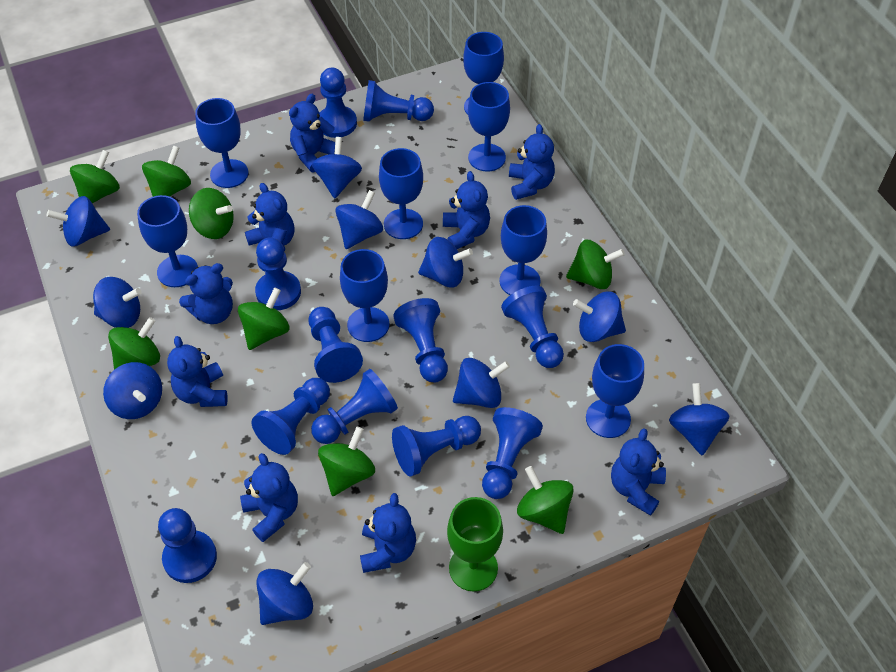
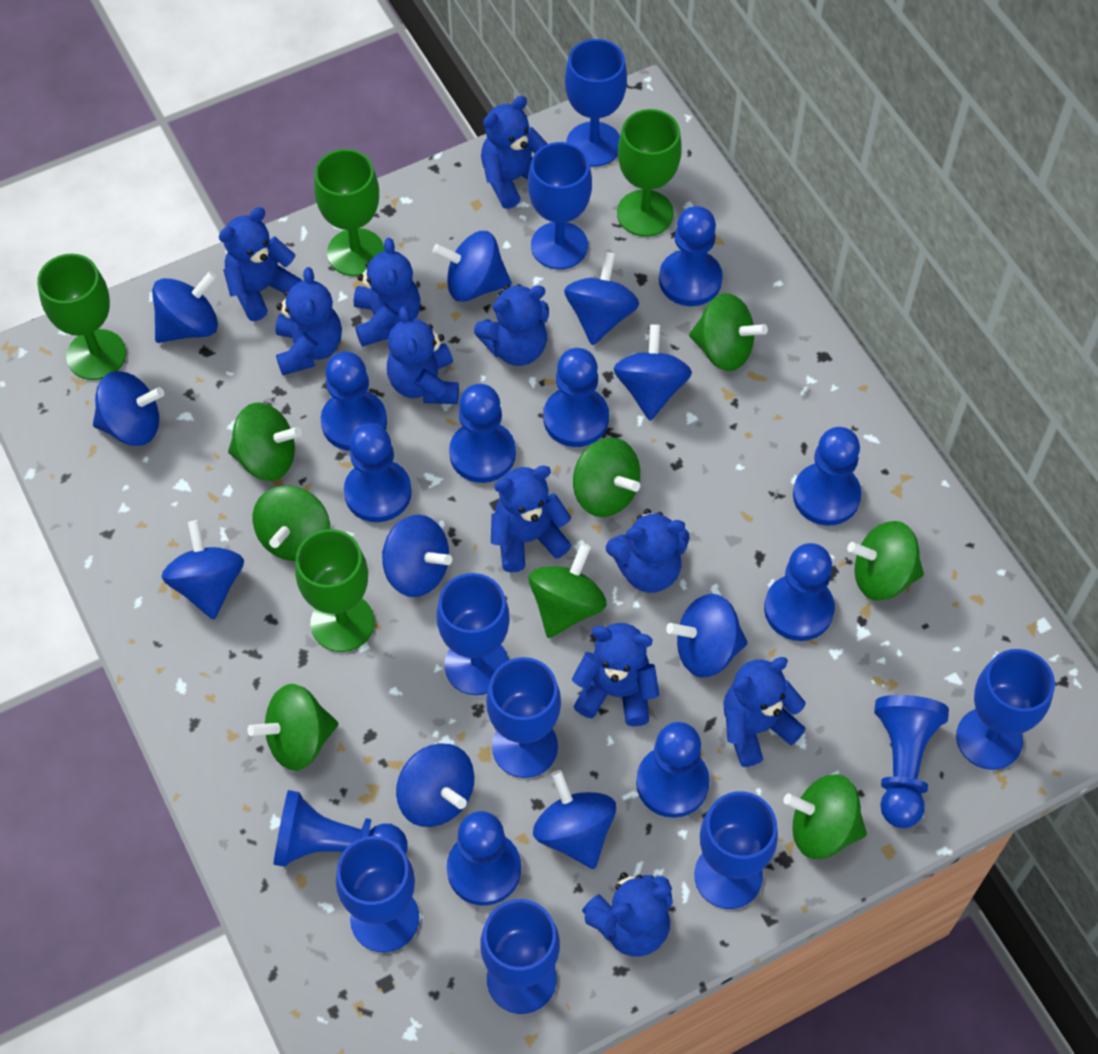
blue teddy bear: 9 -> 11
green goblet: 1 -> 4

